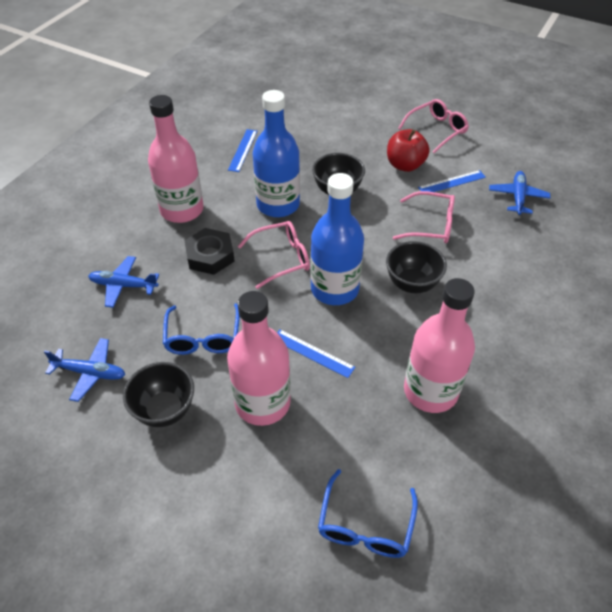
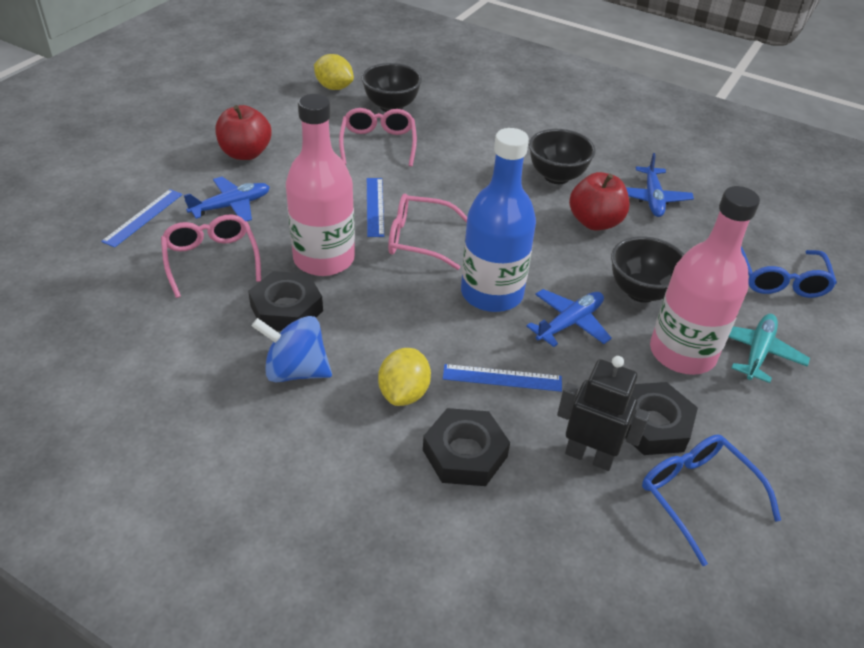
black nut: 1 -> 3
black robot: 0 -> 1
blue bottle: 2 -> 1
blue spinning top: 0 -> 1
pink bottle: 3 -> 2
red apple: 1 -> 2
turquoise plane: 0 -> 1
yellow lemon: 0 -> 2

